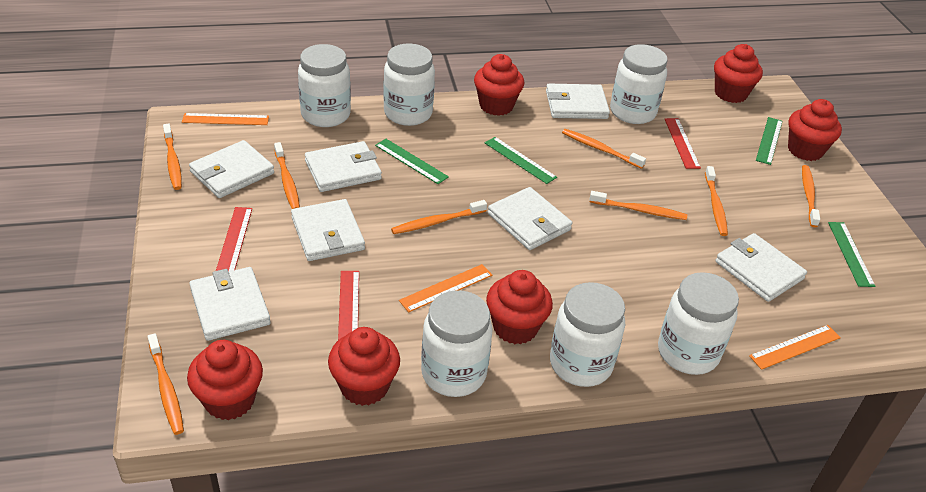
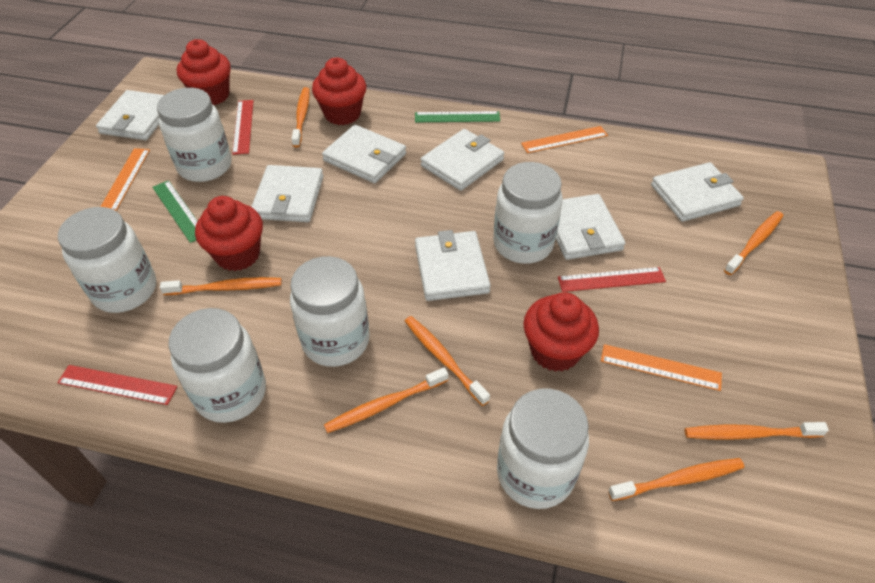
green ruler: 4 -> 2
orange toothbrush: 8 -> 7
red cupcake: 6 -> 4

